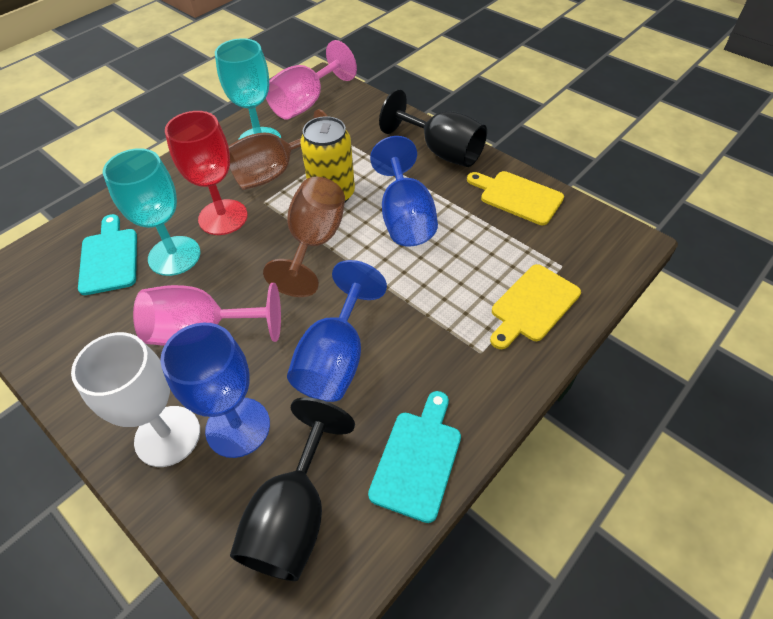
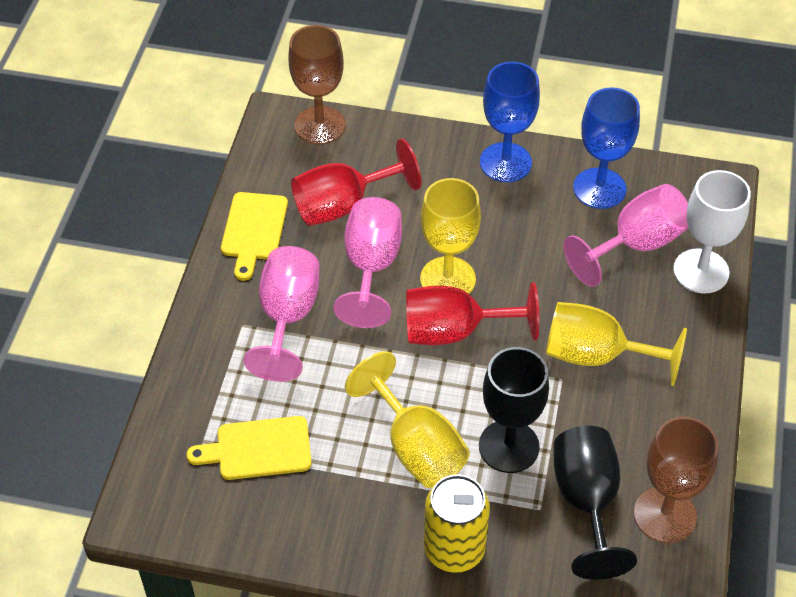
blue goblet: 3 -> 2
pink goblet: 2 -> 3
red goblet: 1 -> 2
turquoise cutting board: 2 -> 0
turquoise goblet: 2 -> 0
yellow goblet: 0 -> 3

